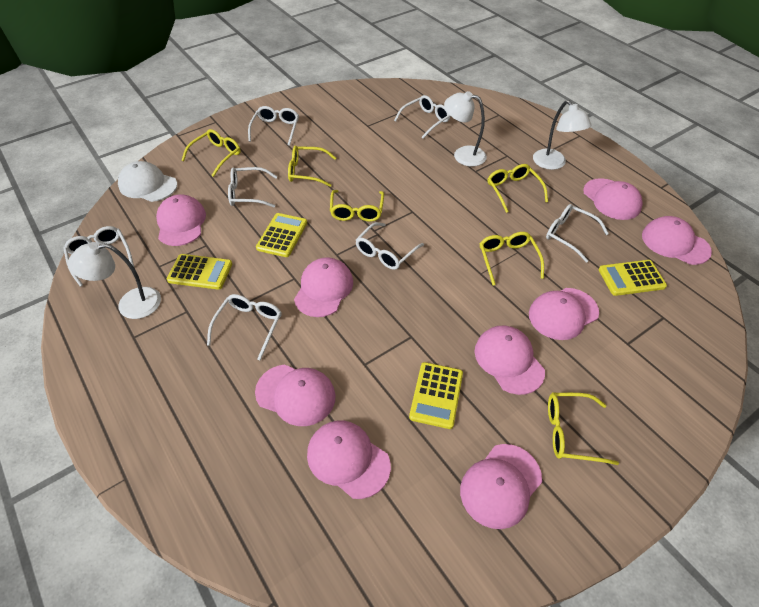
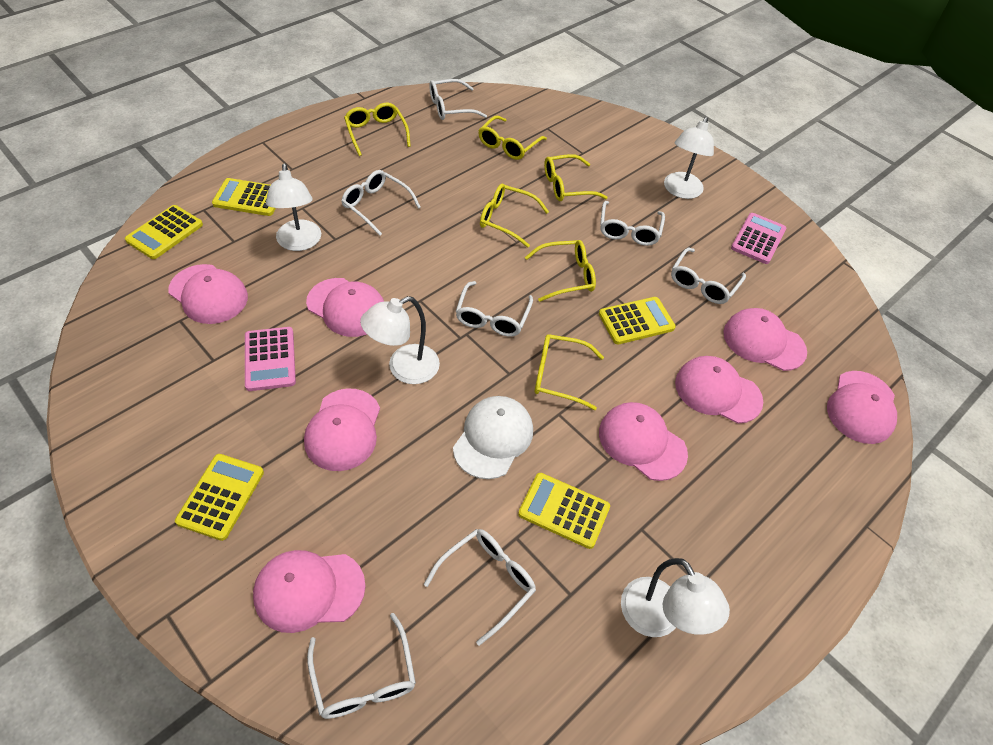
pink calculator: 0 -> 2
pink cap: 9 -> 8
white lamp: 3 -> 4
yellow calculator: 4 -> 5

